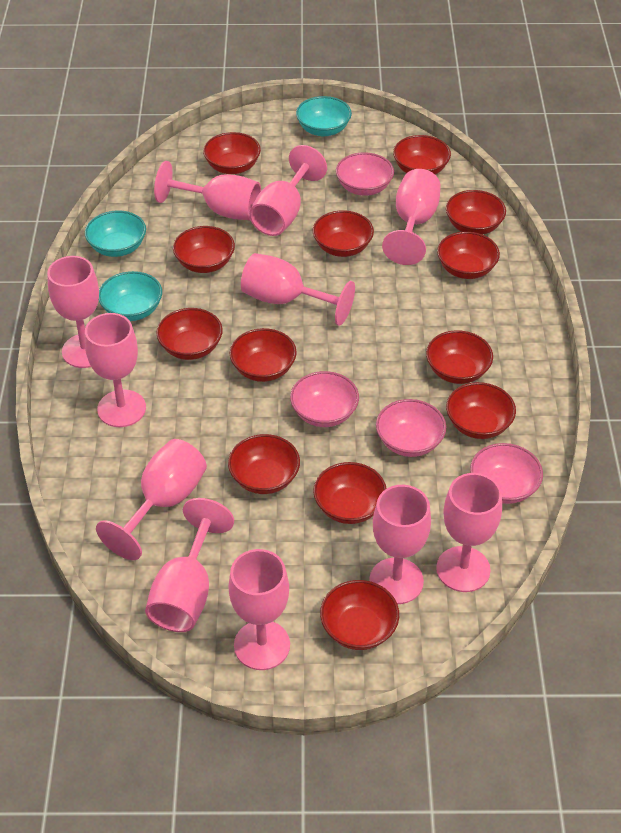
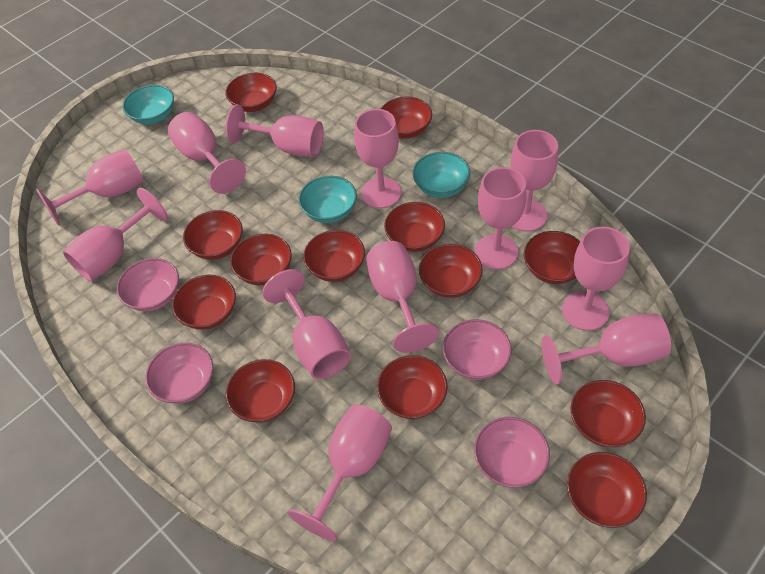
pink goblet: 11 -> 12

